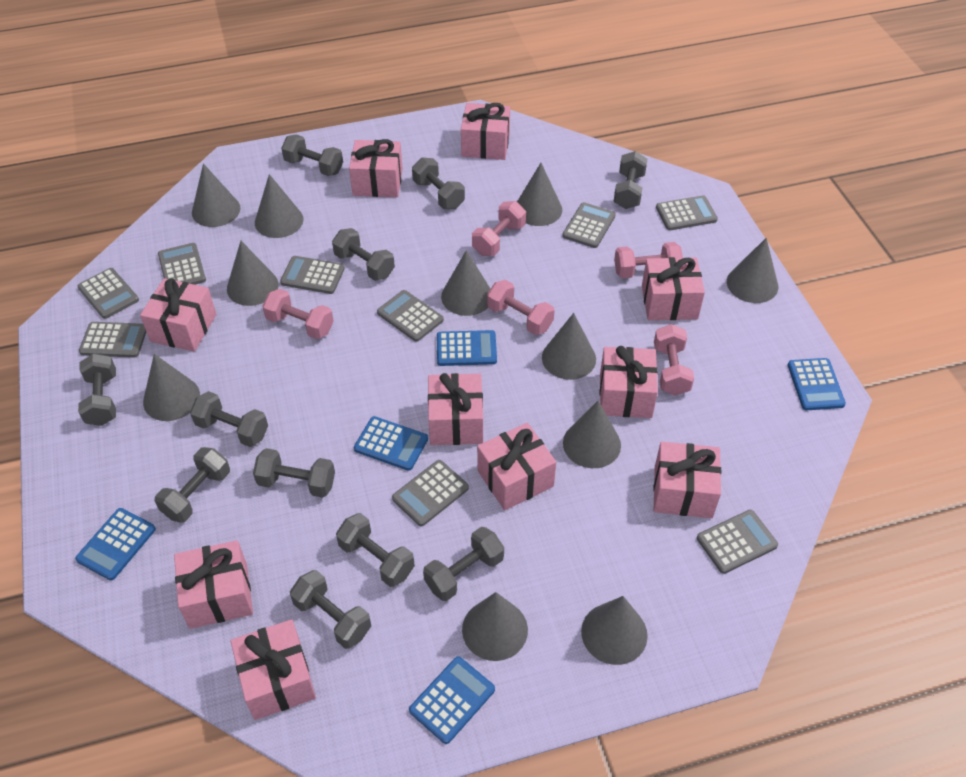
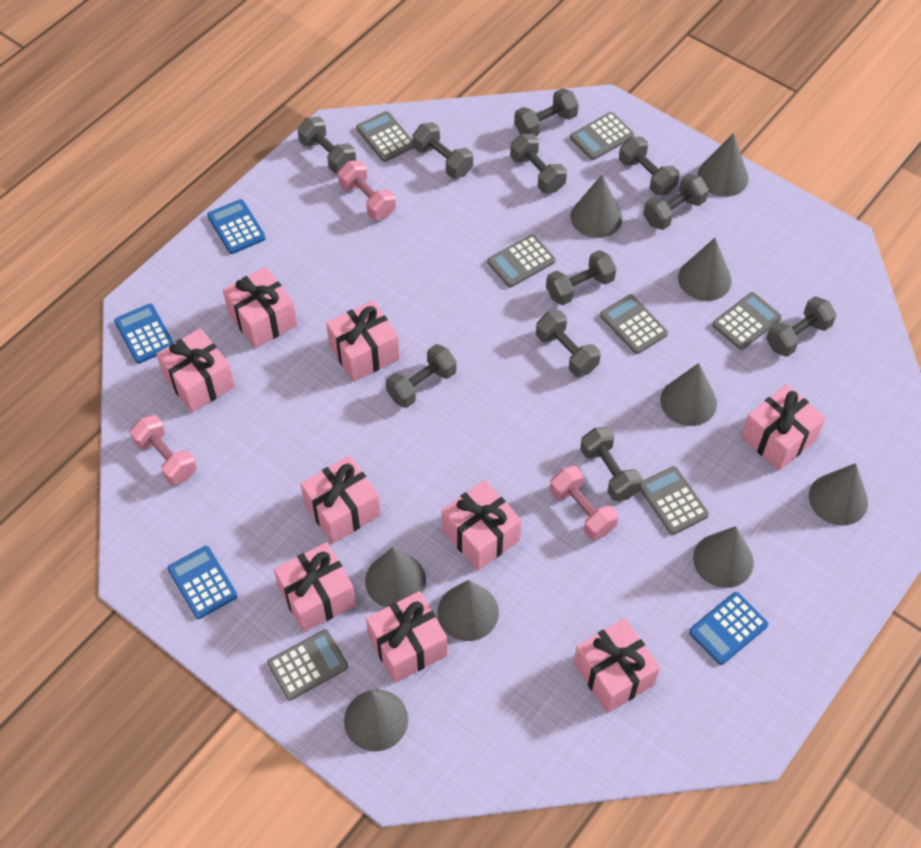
blue calculator: 5 -> 4
grey calculator: 9 -> 7
grey cone: 11 -> 9
pink dumbbell: 5 -> 3
pink gift: 10 -> 9

